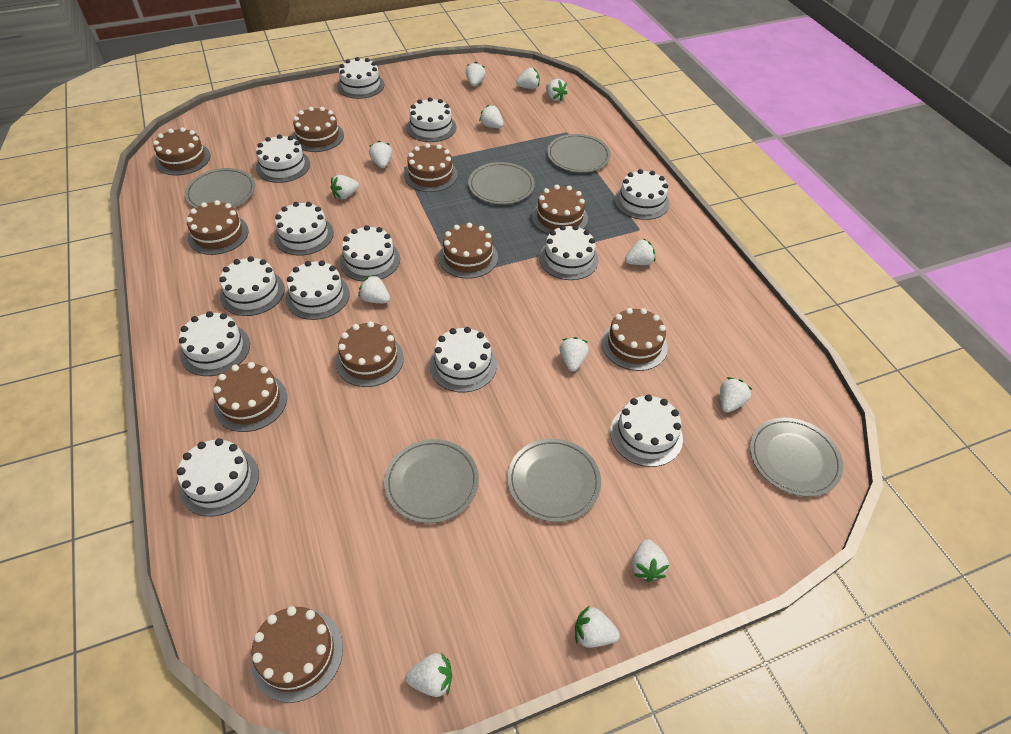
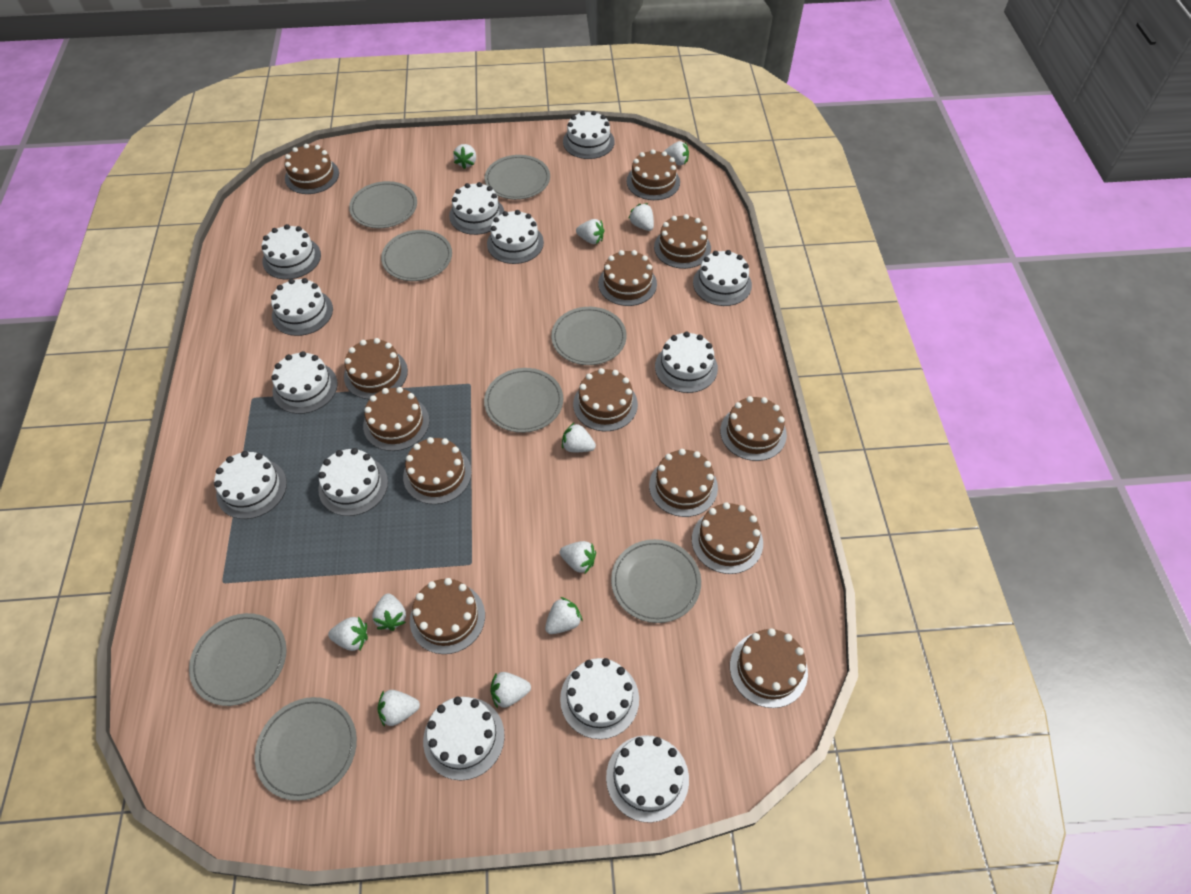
brown cake: 10 -> 13
grey plate: 6 -> 8
white strawberry: 13 -> 11

